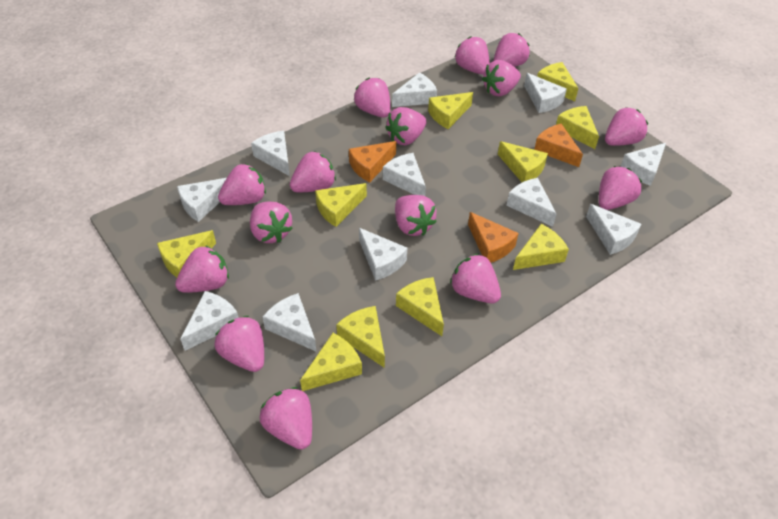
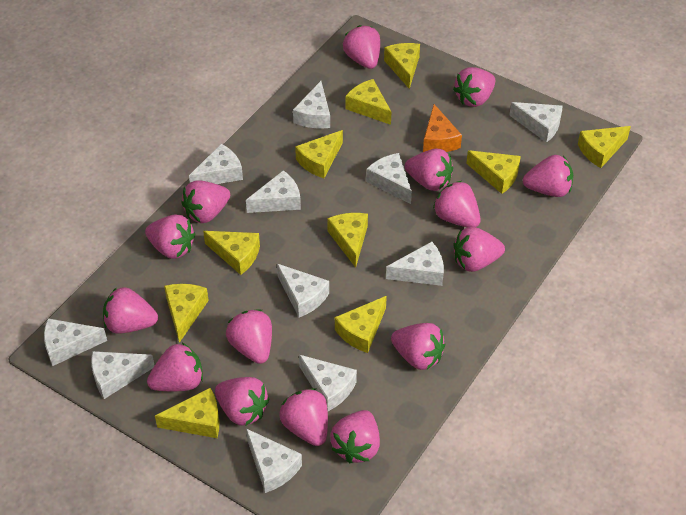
orange cheese: 3 -> 1

